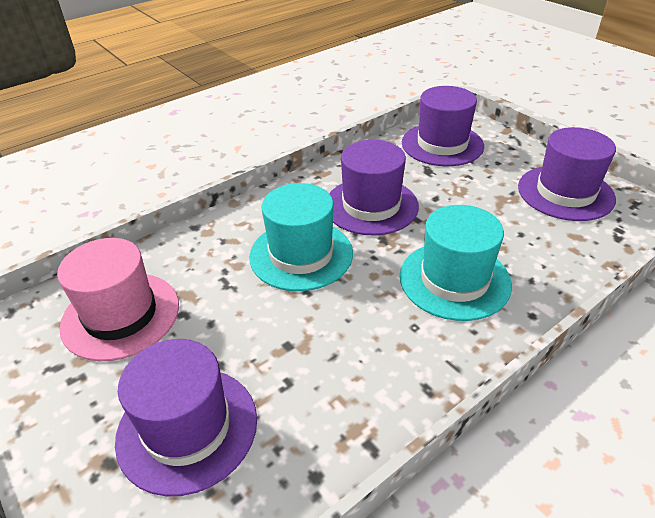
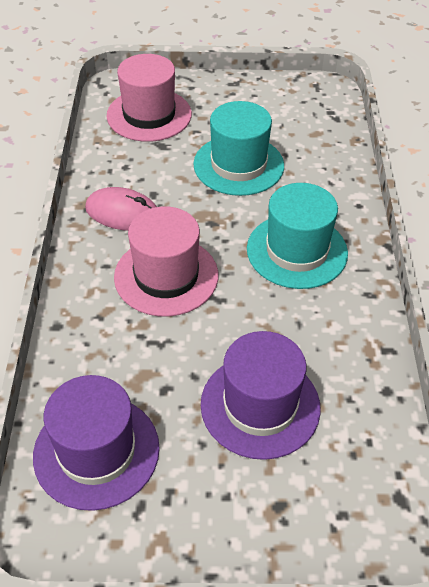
pink hat: 1 -> 2
pink mouse: 0 -> 1
purple hat: 4 -> 2

